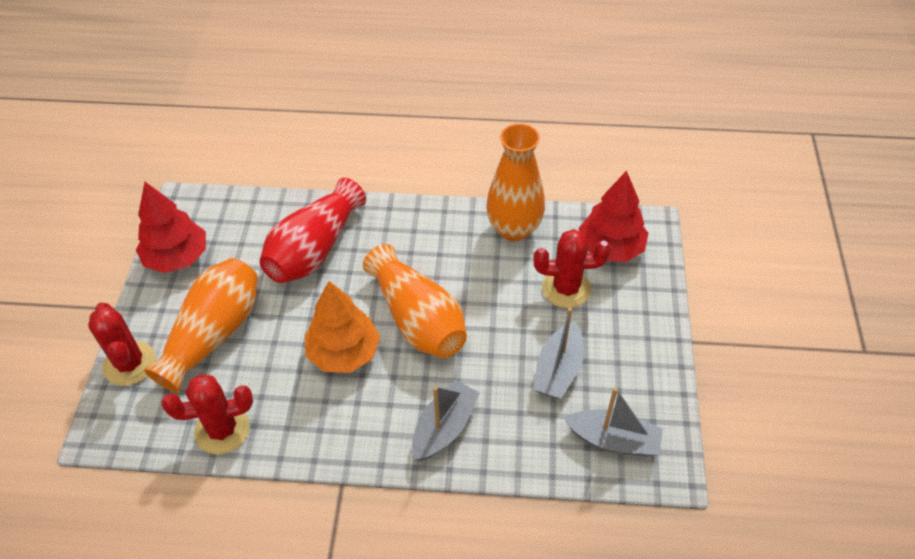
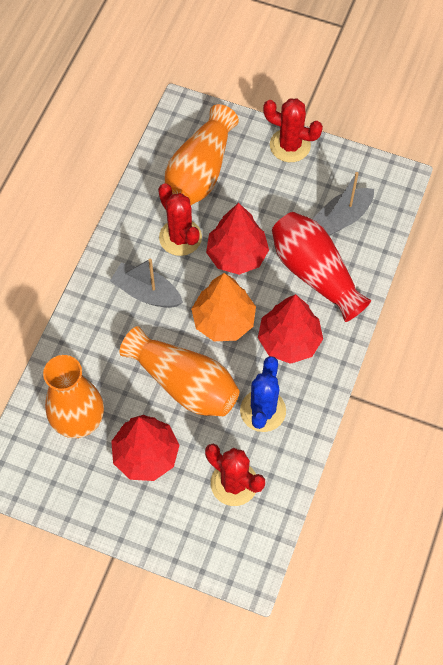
blue cactus: 0 -> 1
grey boat: 3 -> 2
red tree: 2 -> 3

